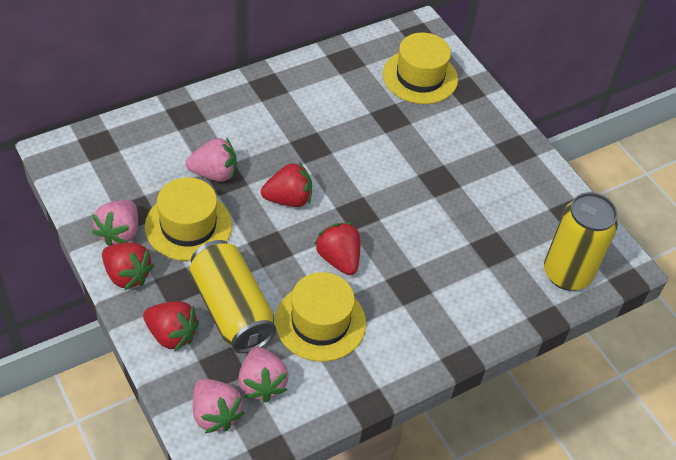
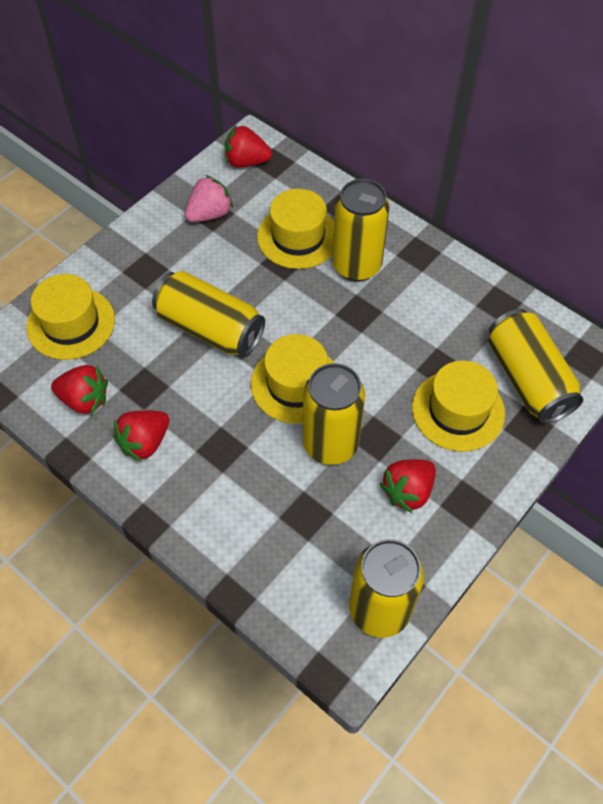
pink strawberry: 4 -> 1
yellow can: 2 -> 5
yellow hat: 3 -> 4

